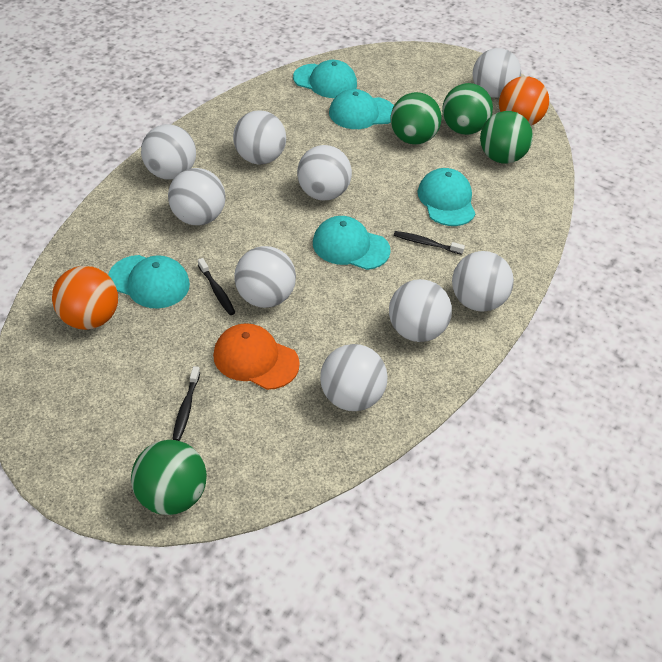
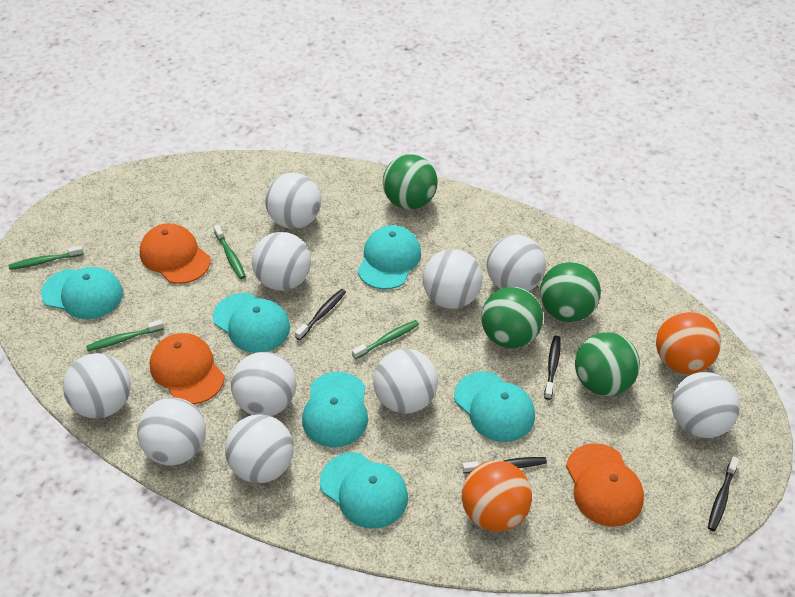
black toothbrush: 3 -> 4
green toothbrush: 0 -> 4
orange cap: 1 -> 3
turquoise cap: 5 -> 6
white ball: 9 -> 10

